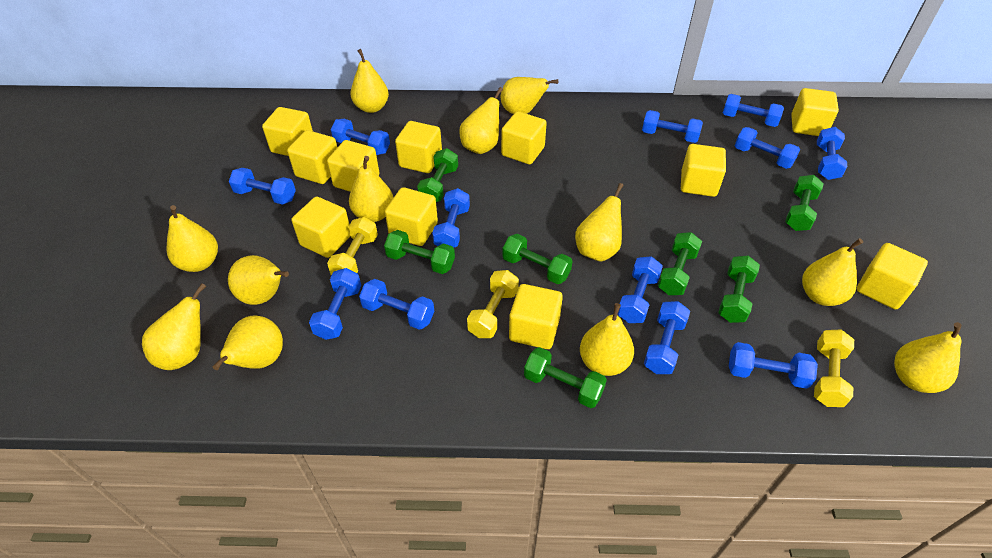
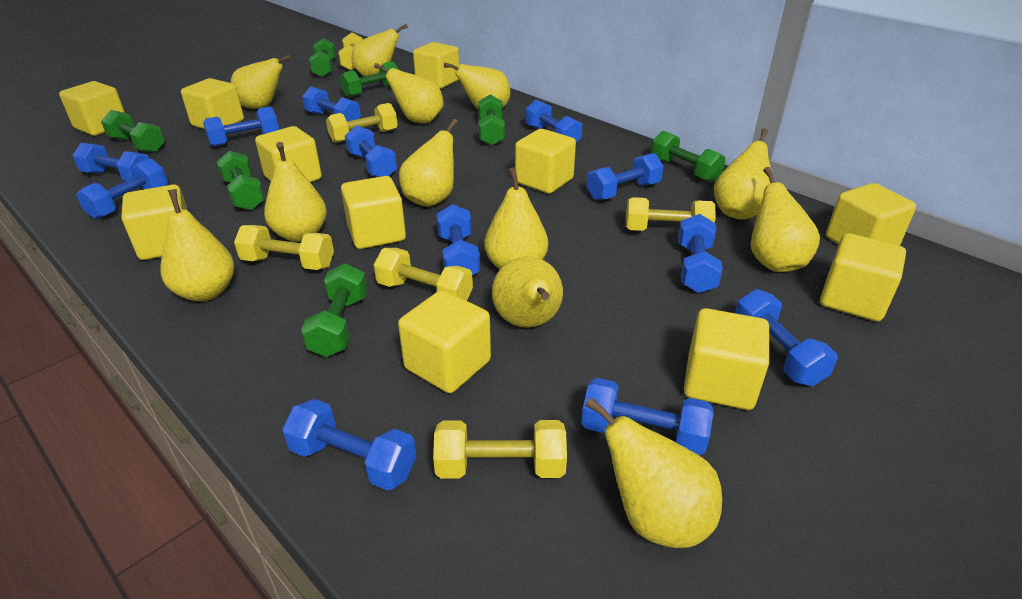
yellow dumbbell: 3 -> 6

